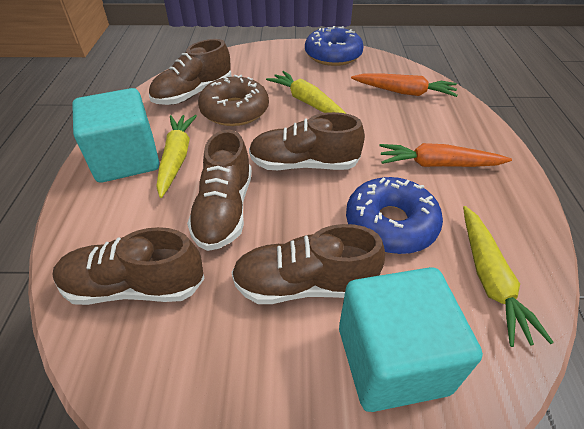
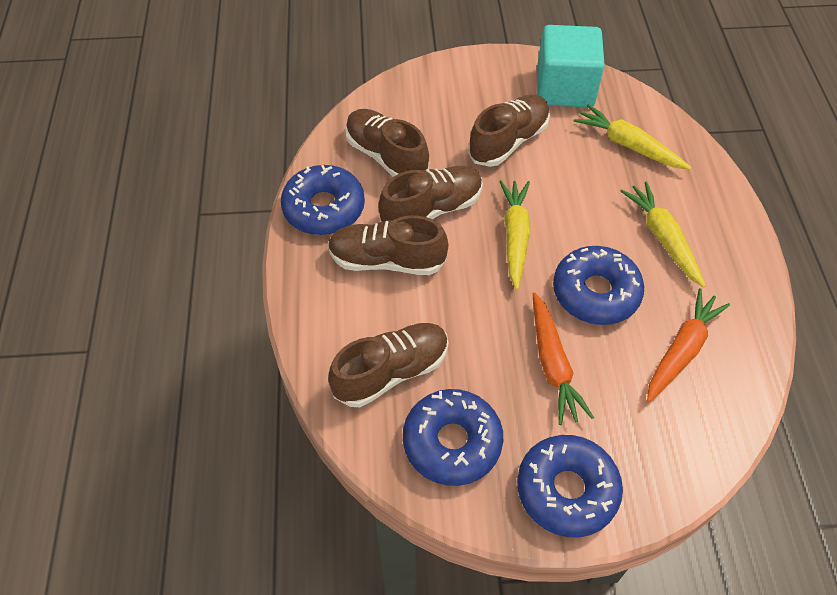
blue donut: 2 -> 4
brown donut: 1 -> 0
turquoise cube: 2 -> 1

